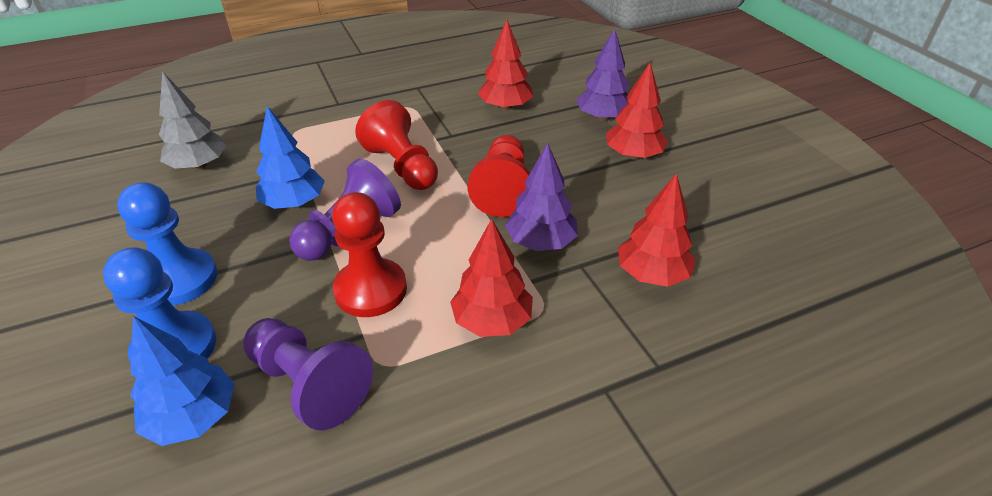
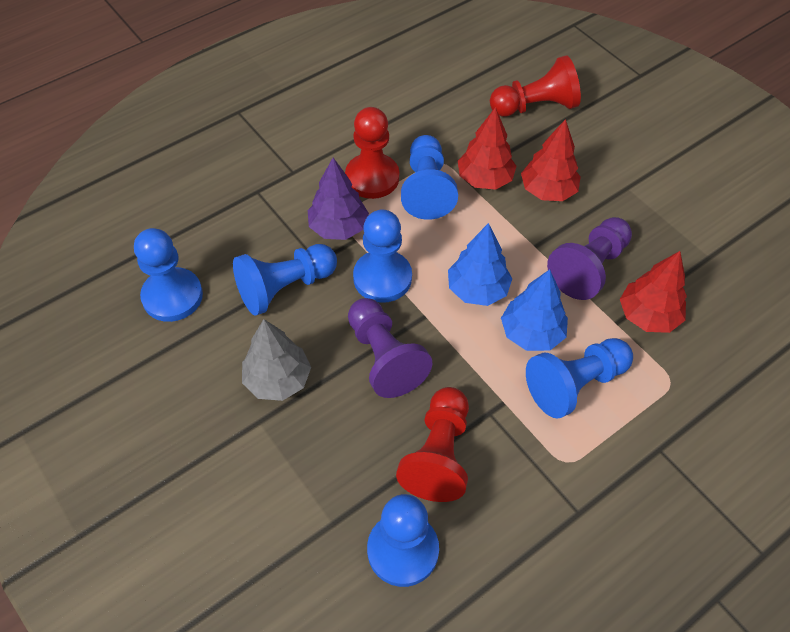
blue pawn: 2 -> 6
purple tree: 2 -> 1
red tree: 4 -> 3

